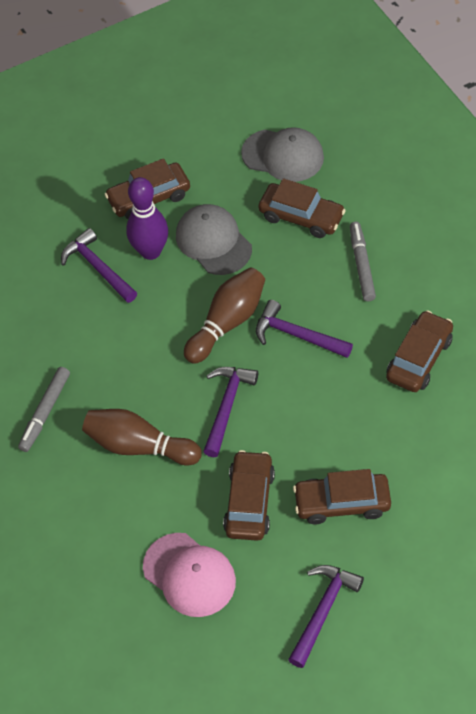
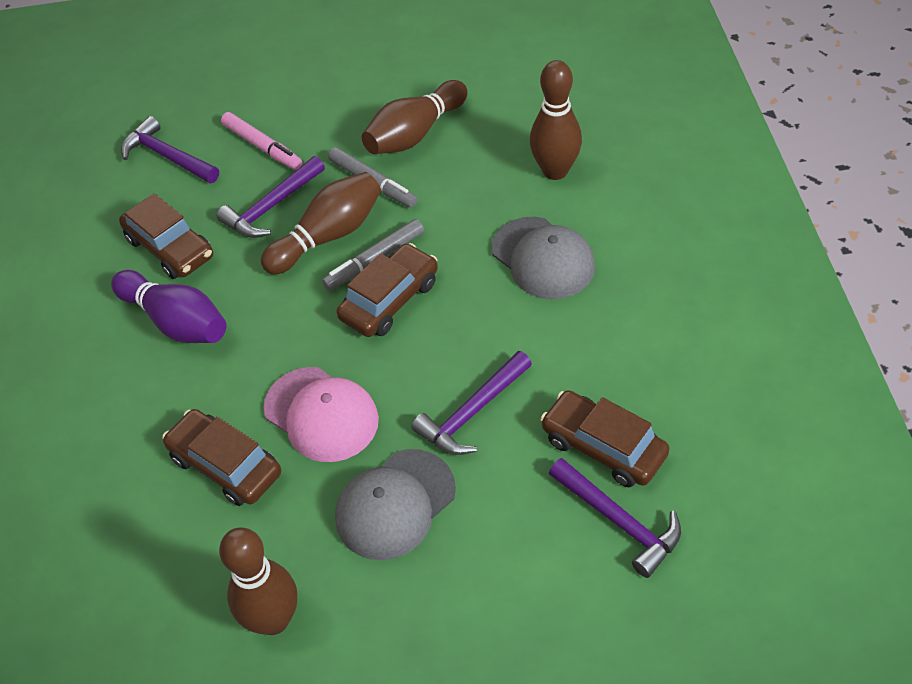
brown bowling pin: 2 -> 4
brown car: 5 -> 4
pink marker: 0 -> 1

